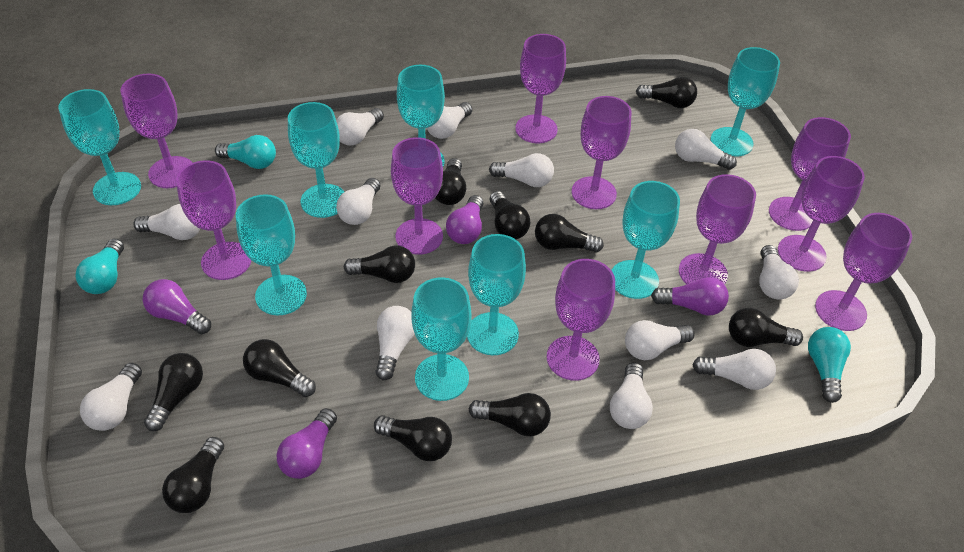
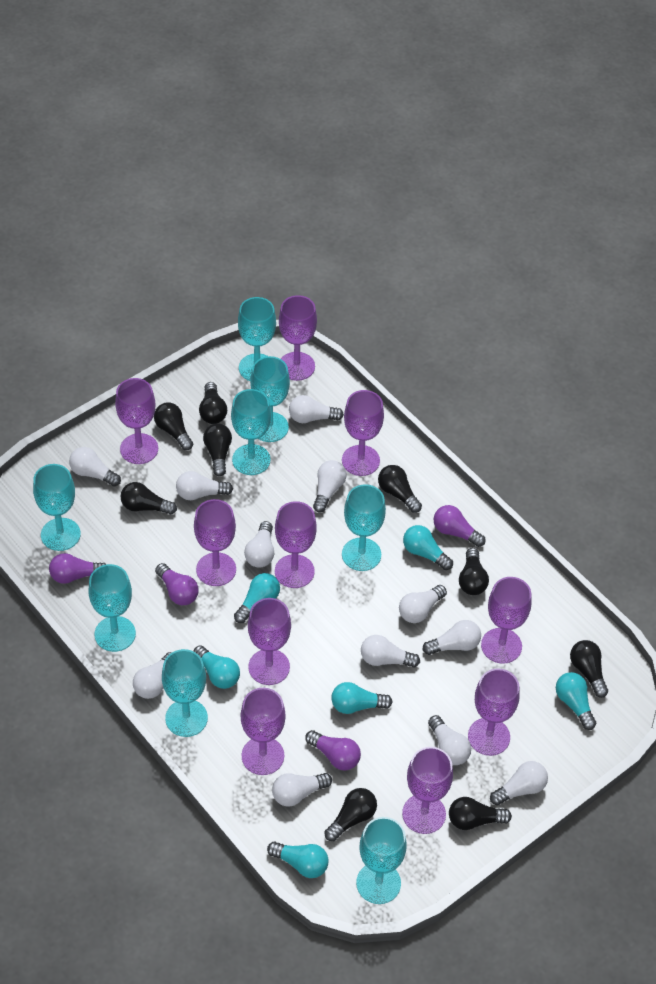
black light bulb: 11 -> 9
turquoise light bulb: 3 -> 6

